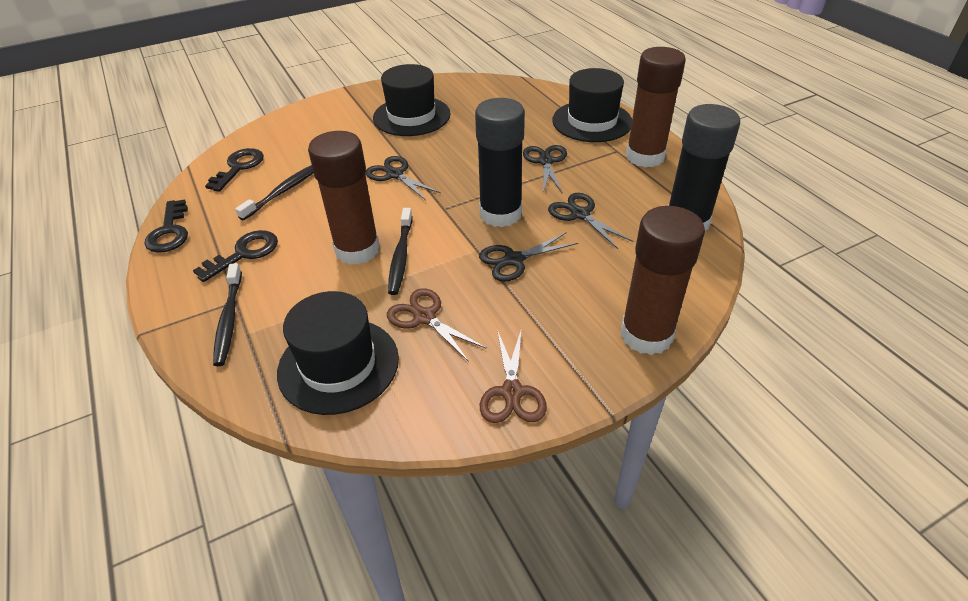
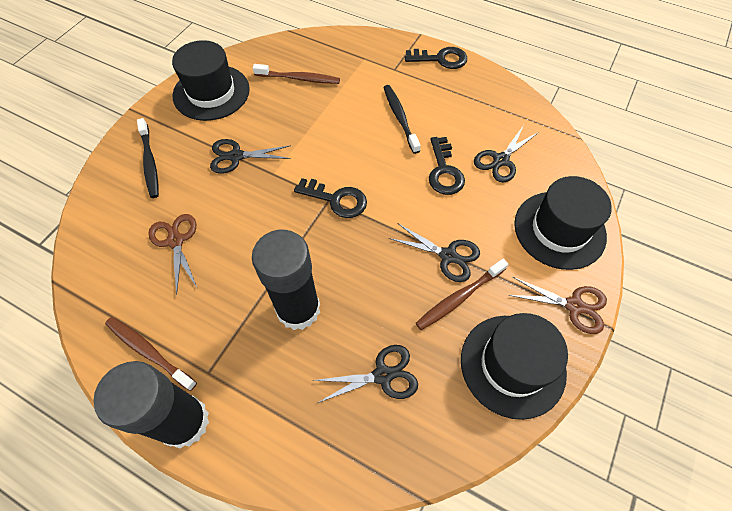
black toothbrush: 3 -> 2
brown glue stick: 3 -> 0
brown toothbrush: 0 -> 3

